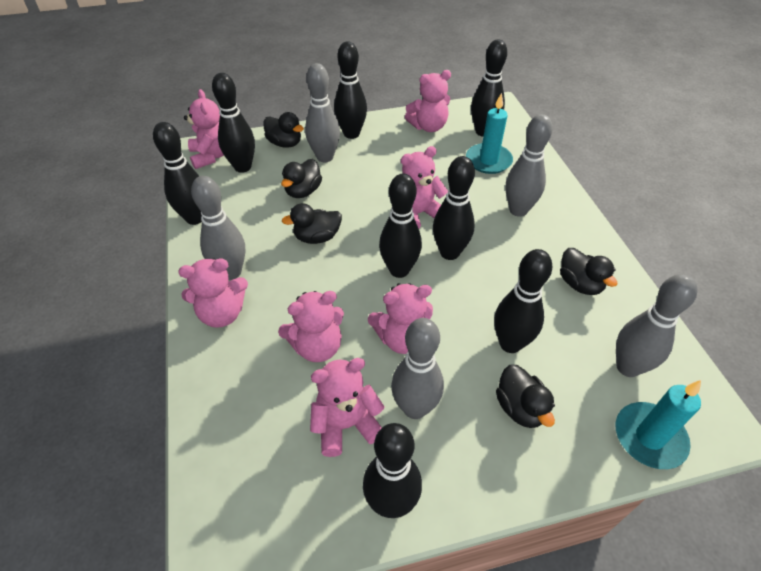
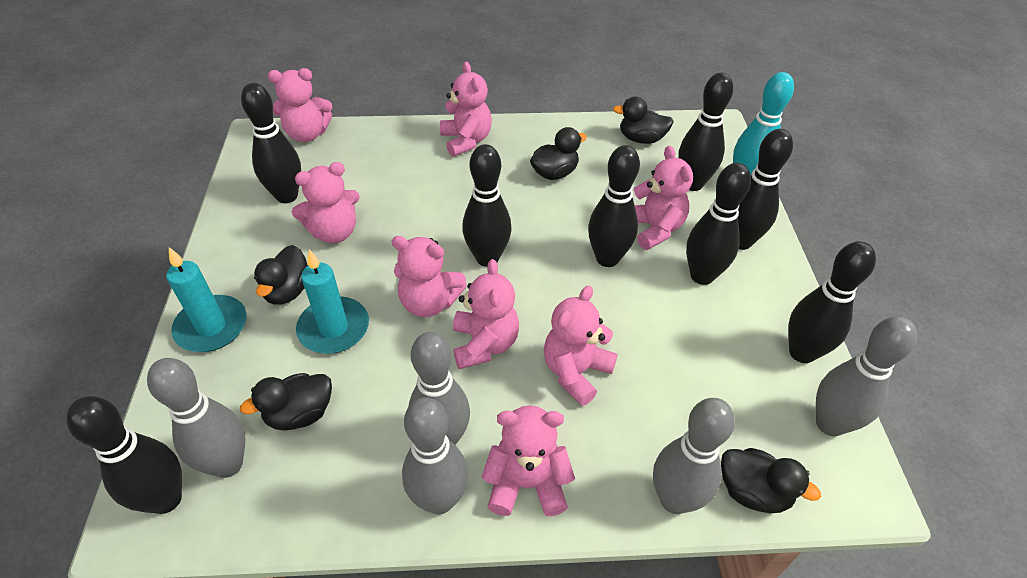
pink teddy bear: 7 -> 8
turquoise bowling pin: 0 -> 1

